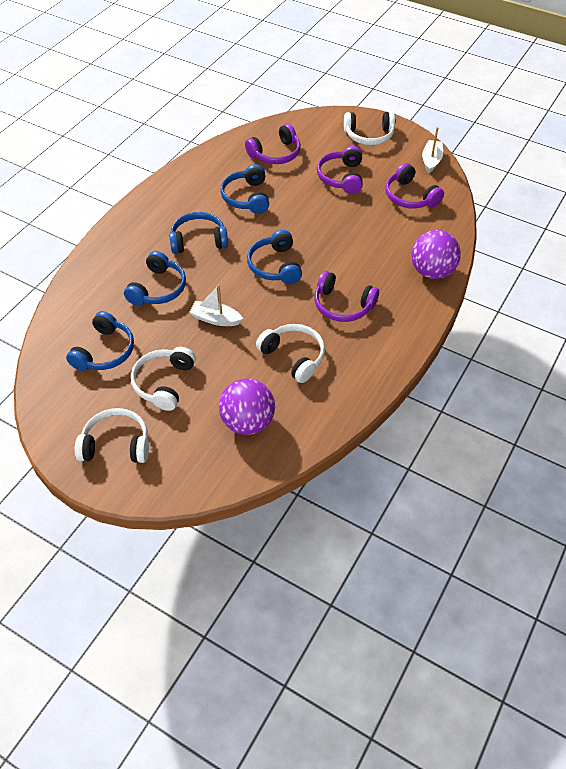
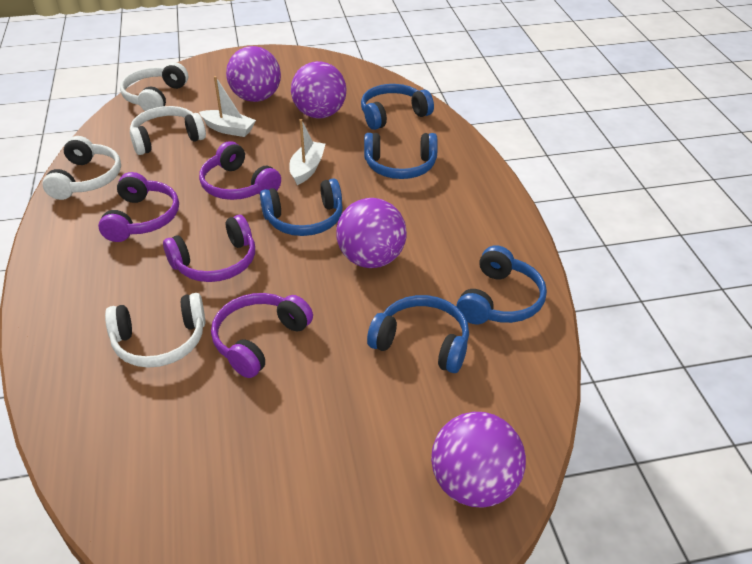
purple ball: 2 -> 4

